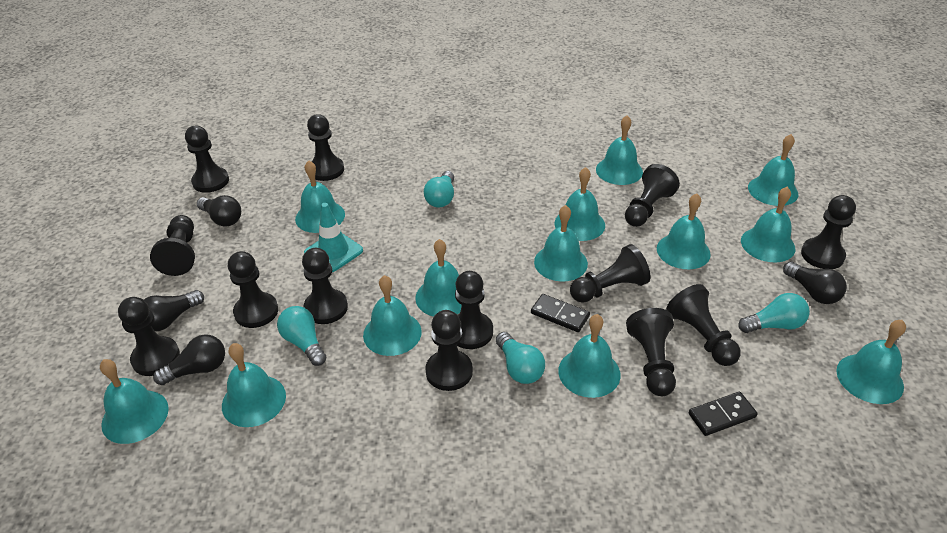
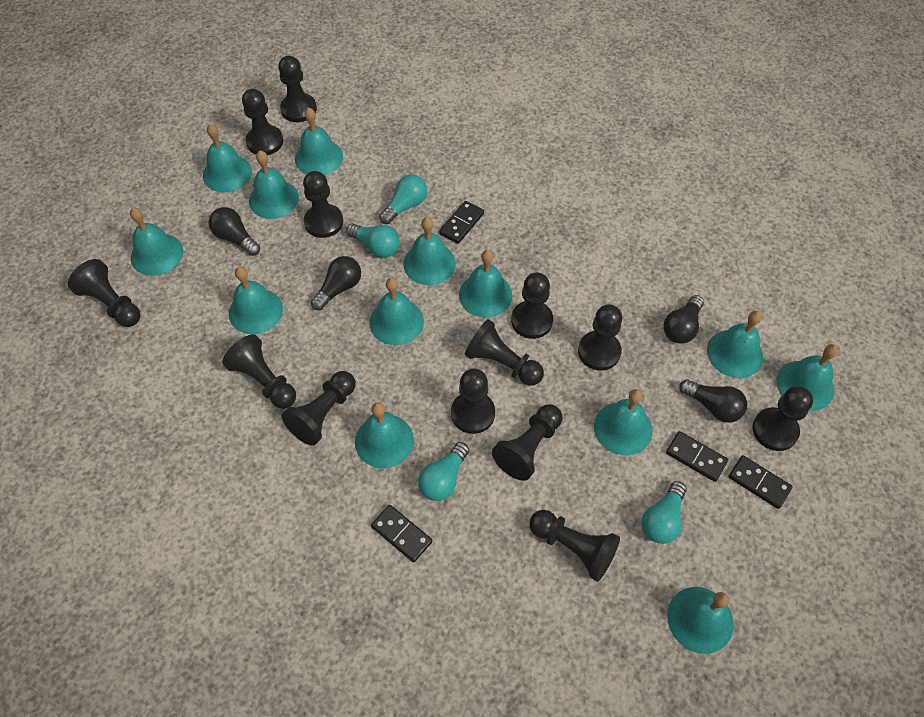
black domino: 2 -> 4
turquoise traffic cone: 1 -> 0

